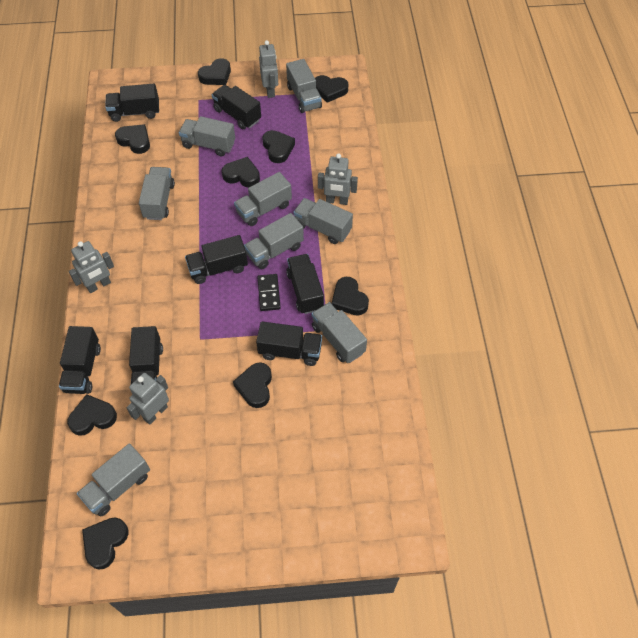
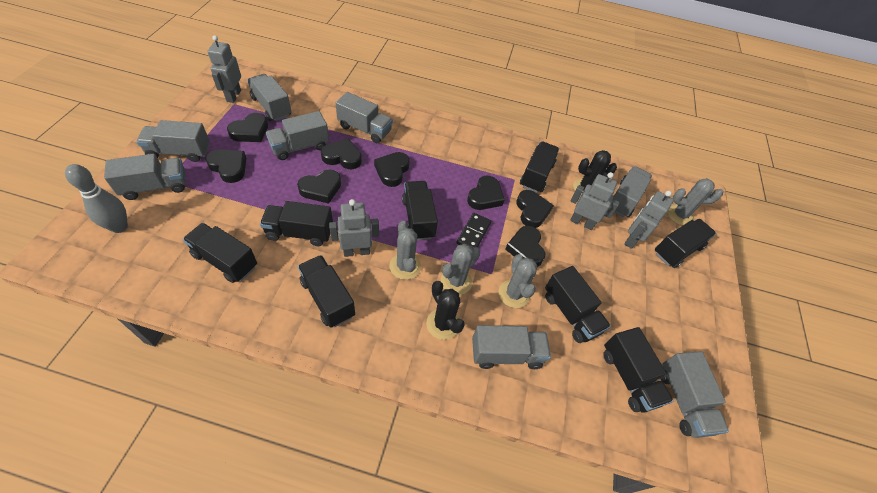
black cactus: 0 -> 2
black heart: 9 -> 8
black truck: 7 -> 8
grey bowling pin: 0 -> 1
grey cactus: 0 -> 4

